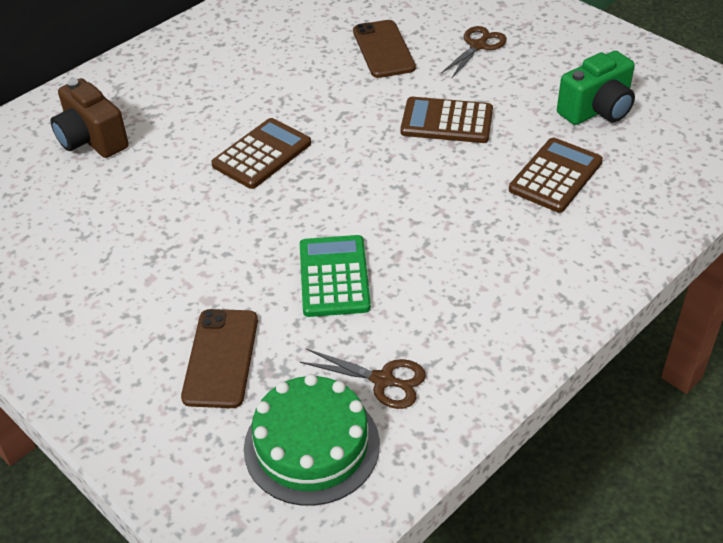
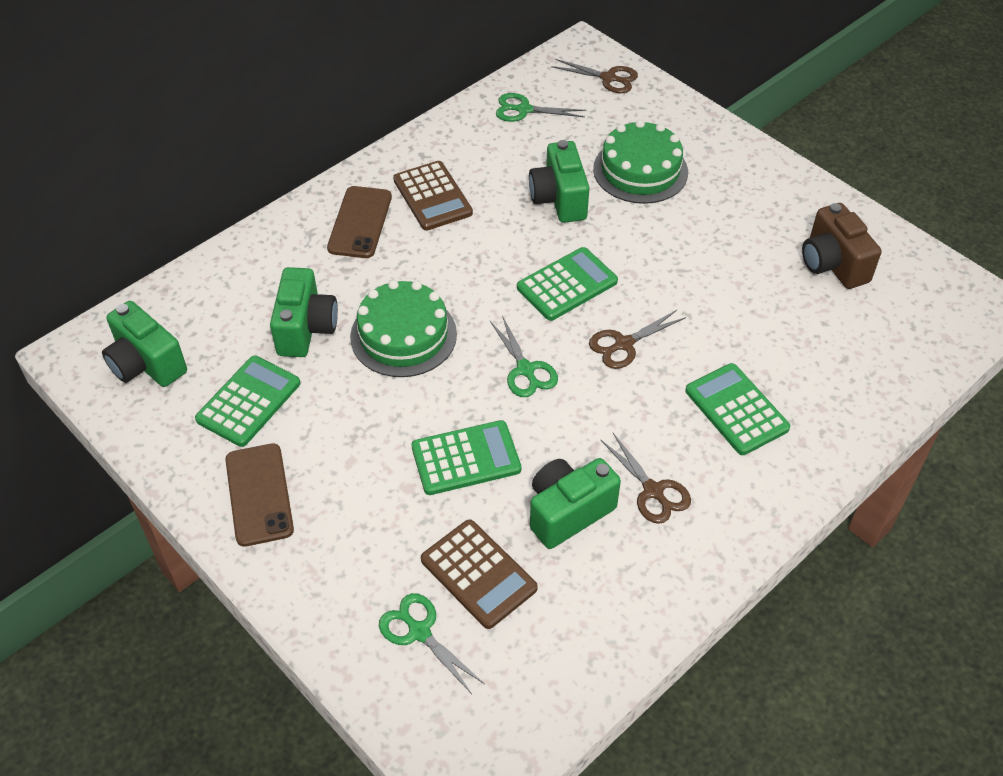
brown calculator: 3 -> 2
brown scissors: 2 -> 3
green cake: 1 -> 2
green calculator: 1 -> 4
green camera: 1 -> 4
green scissors: 0 -> 3

